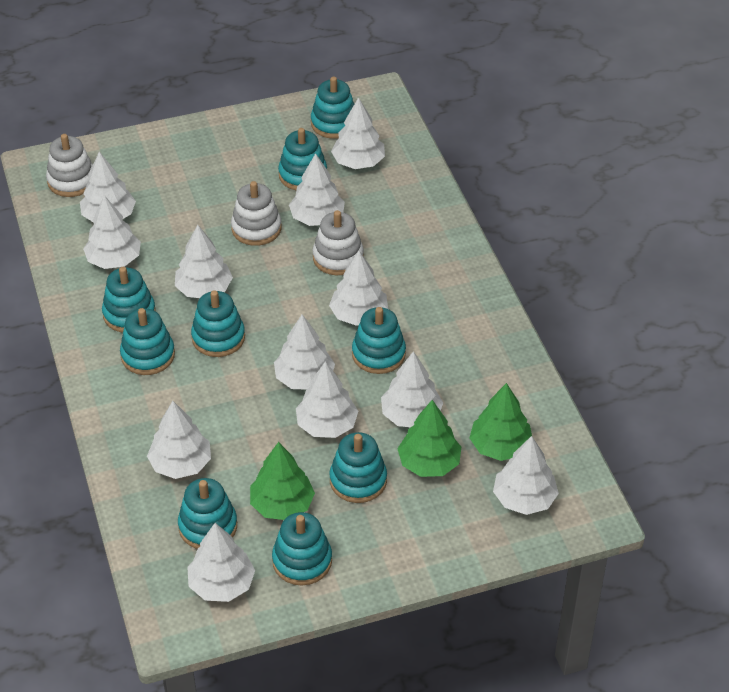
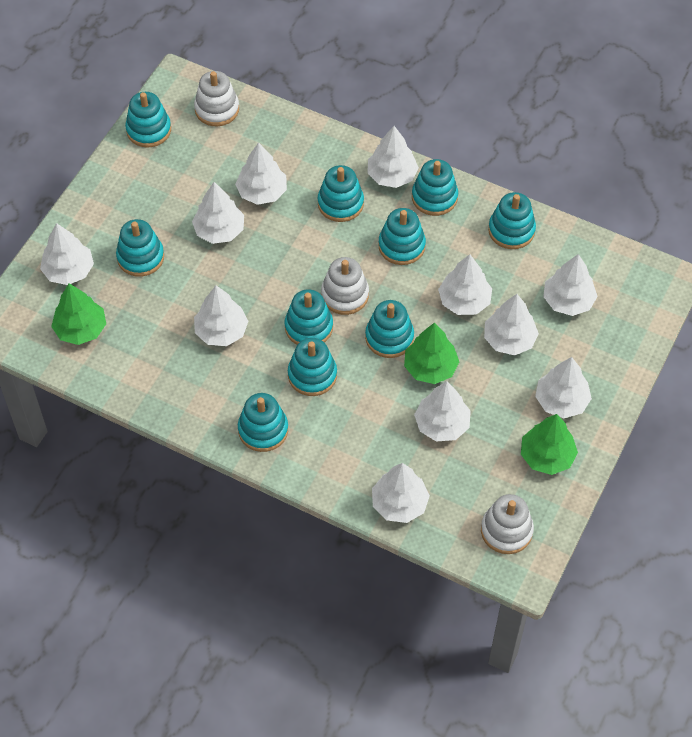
turquoise stacking toy: 9 -> 10
white tree: 12 -> 11

